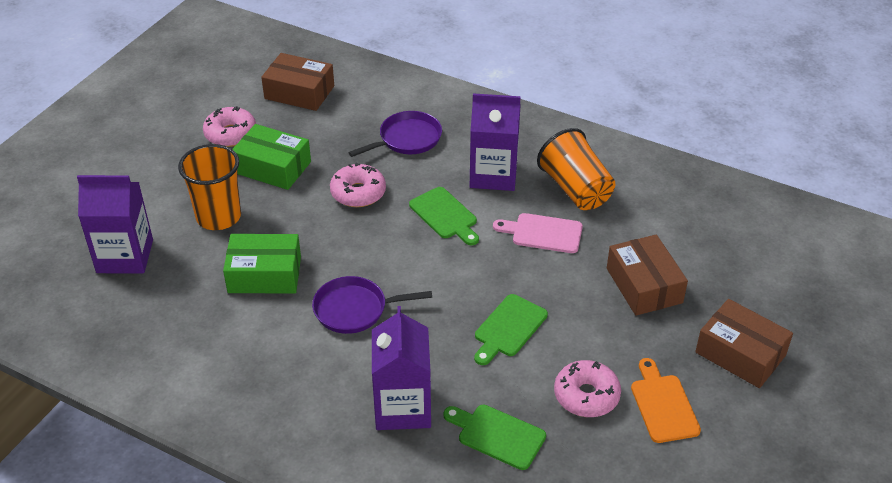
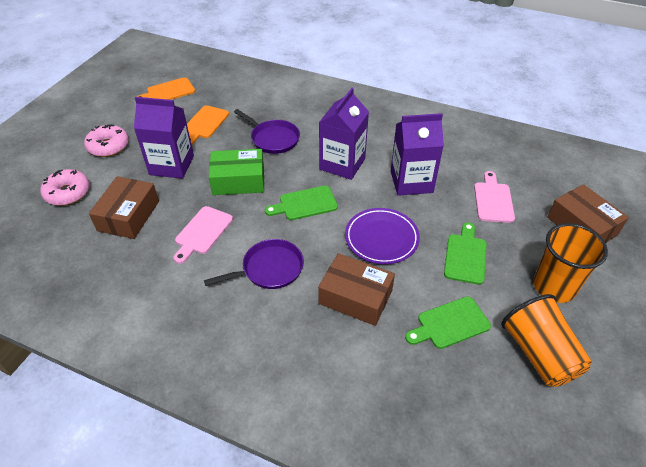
green box: 2 -> 1
orange cutting board: 1 -> 2
pink cutting board: 1 -> 2
pink donut: 3 -> 2
purple plate: 0 -> 1

